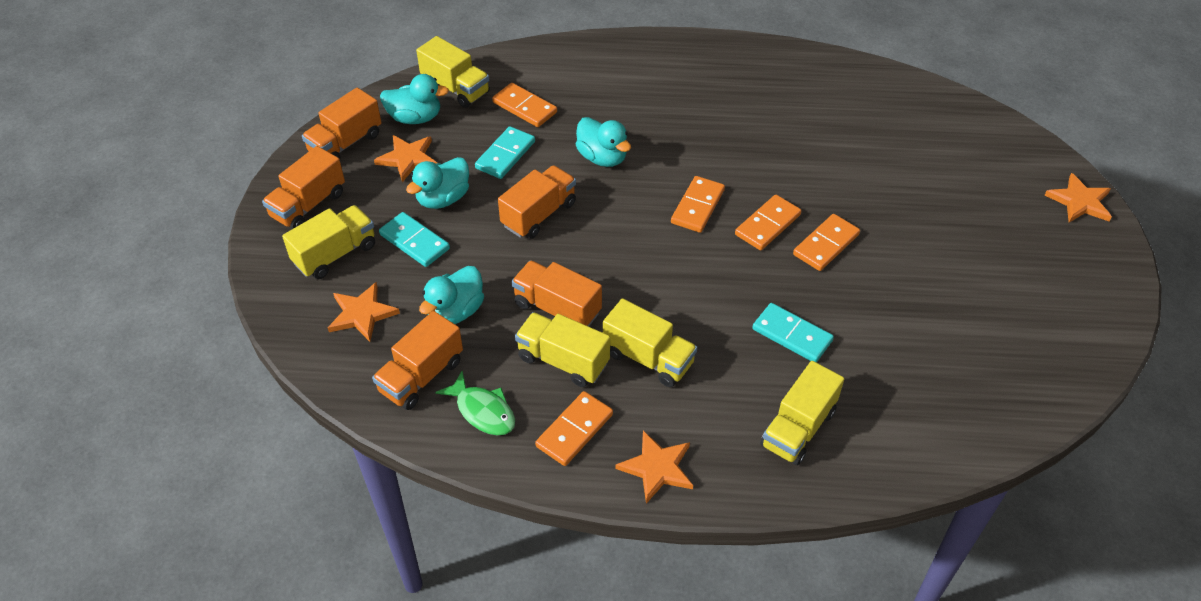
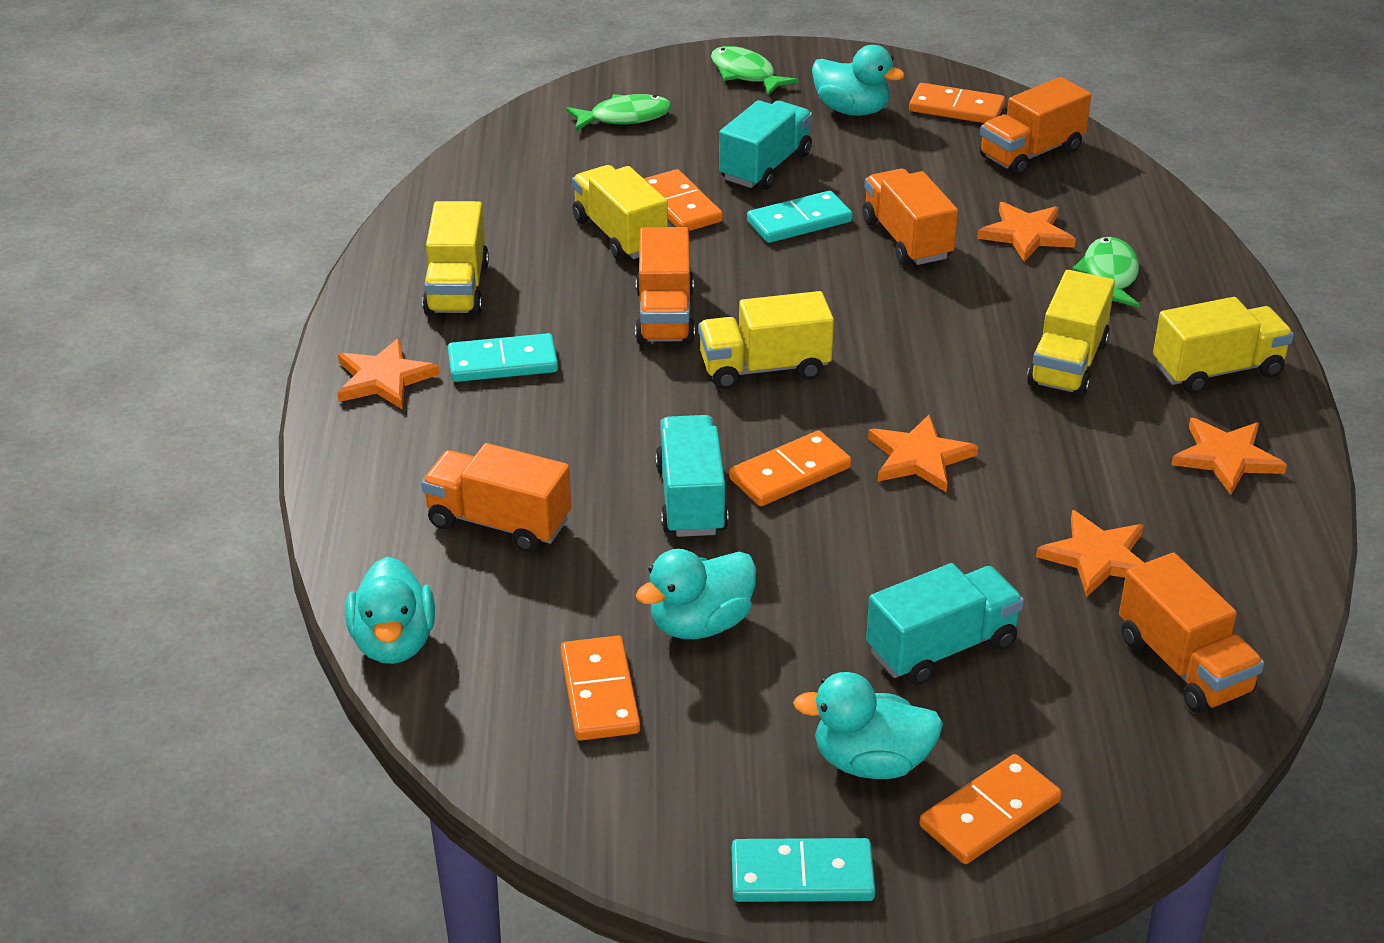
green fish: 1 -> 3
orange star: 4 -> 5
turquoise truck: 0 -> 3

